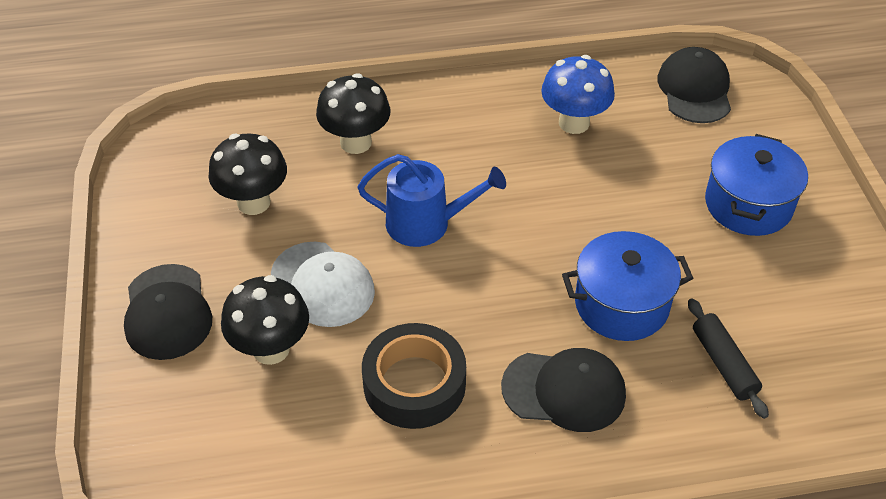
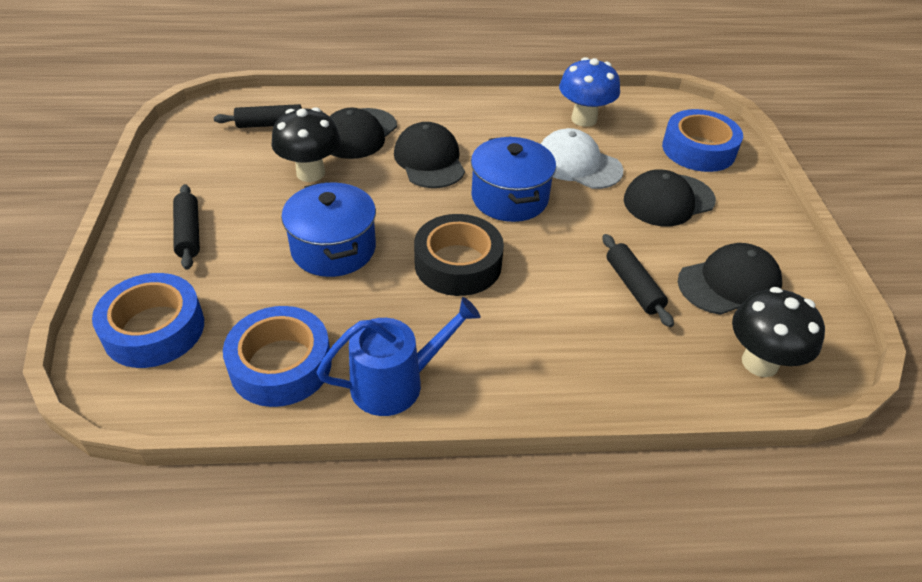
black cap: 3 -> 4
black mushroom: 3 -> 2
black rolling pin: 1 -> 3
blue tape: 0 -> 3

